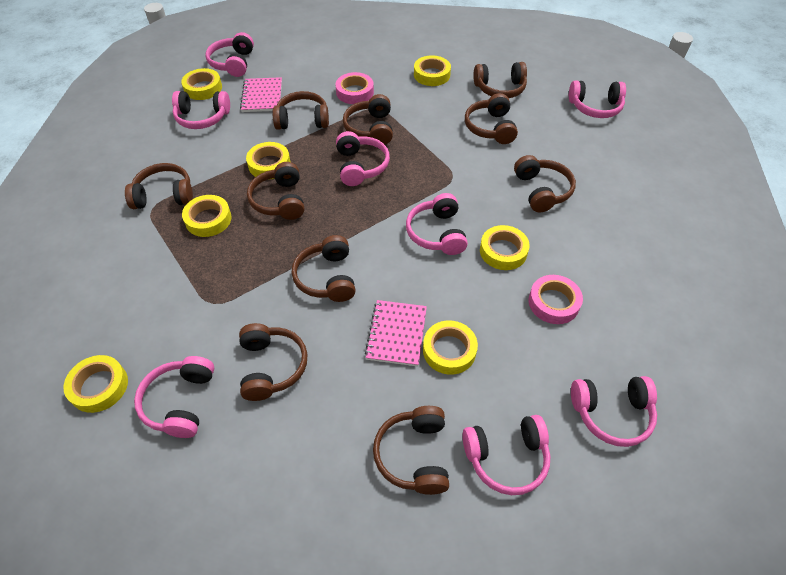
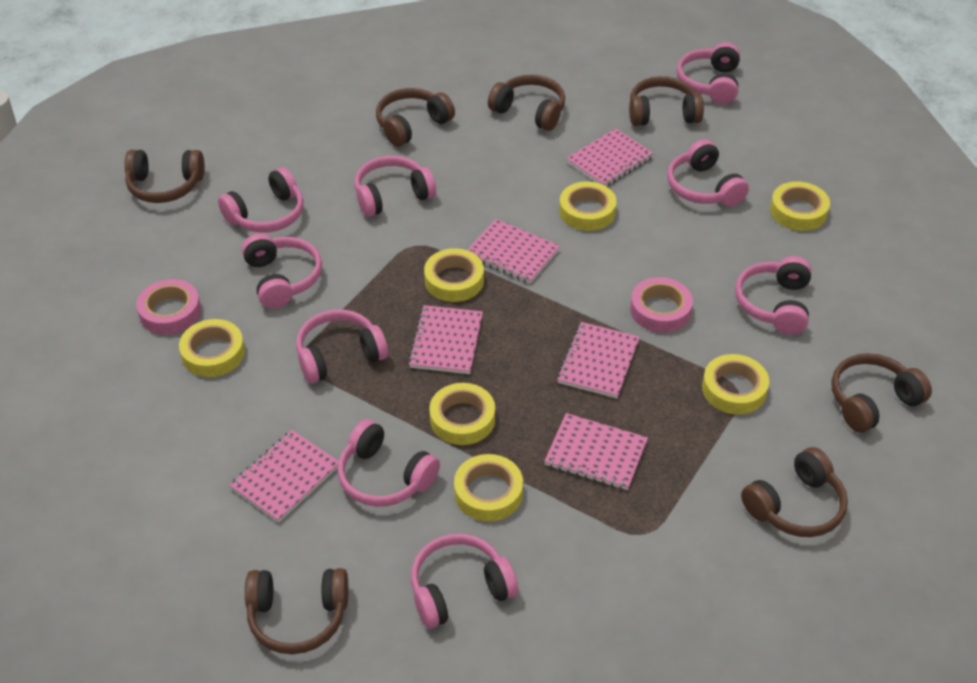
brown headphones: 10 -> 7
pink headphones: 8 -> 9
pink notebook: 2 -> 6

